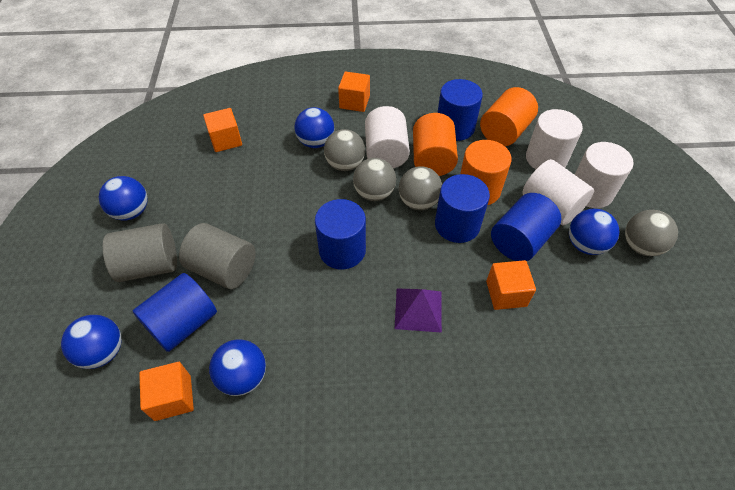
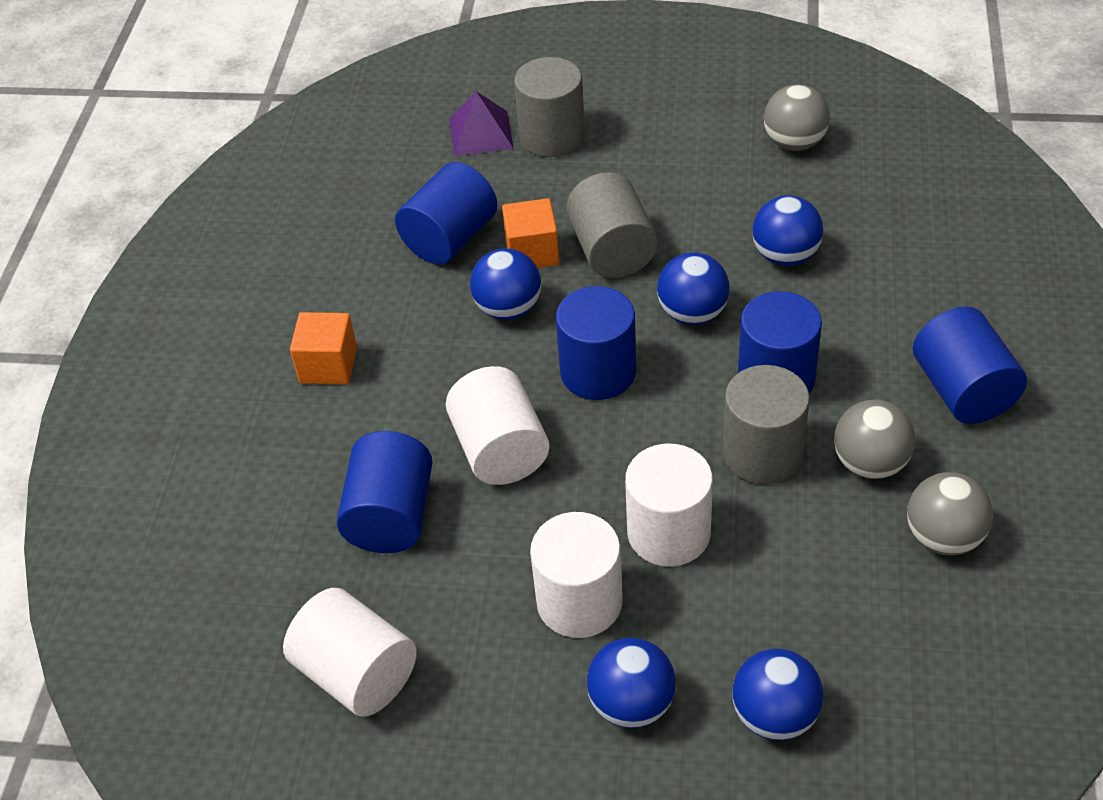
grey ball: 4 -> 3
grey cylinder: 2 -> 3
orange cube: 4 -> 2
orange cylinder: 3 -> 0

